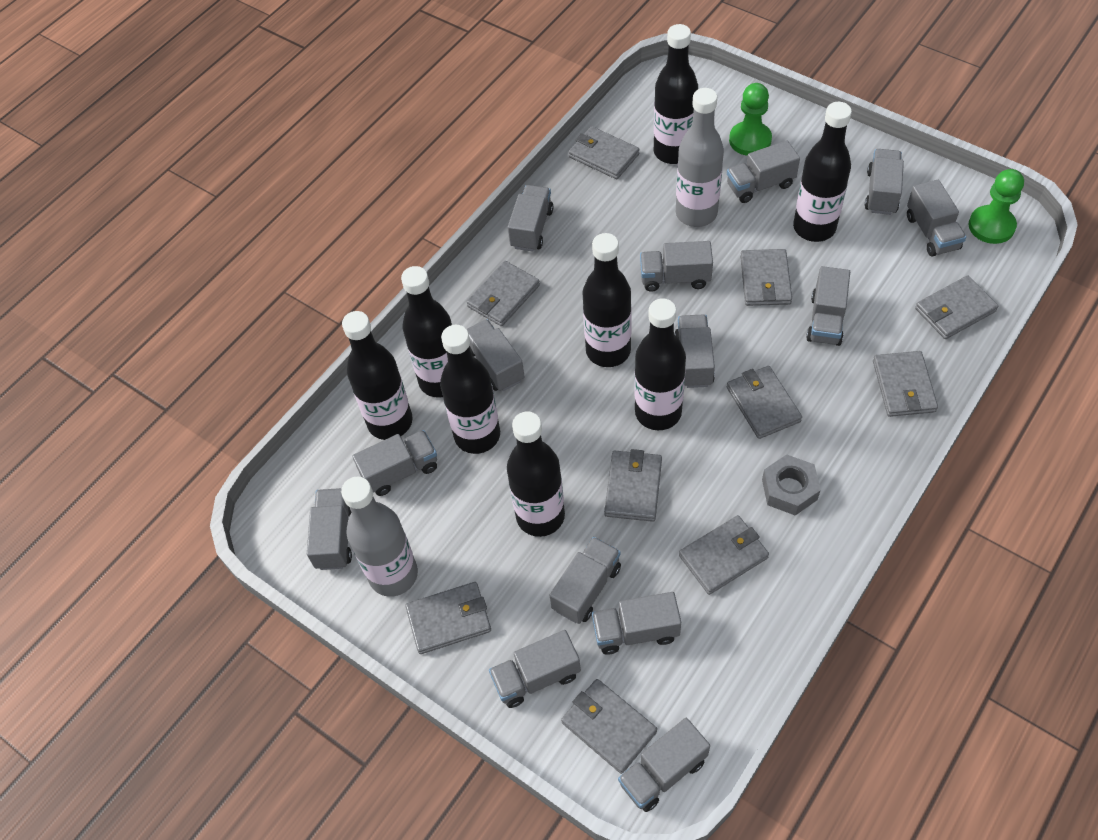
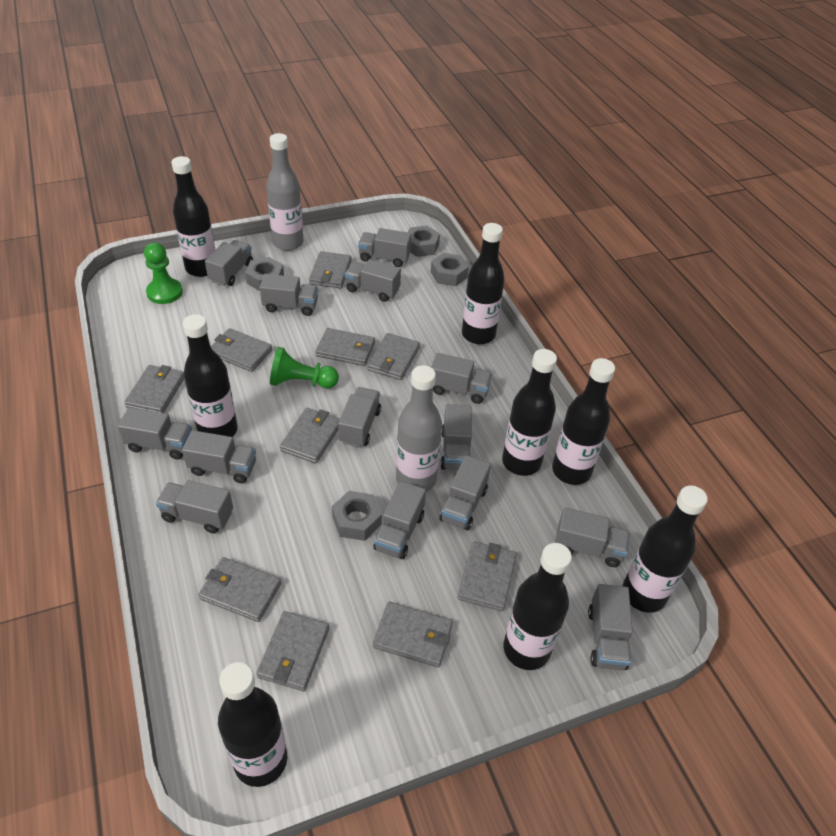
grey nut: 1 -> 4

